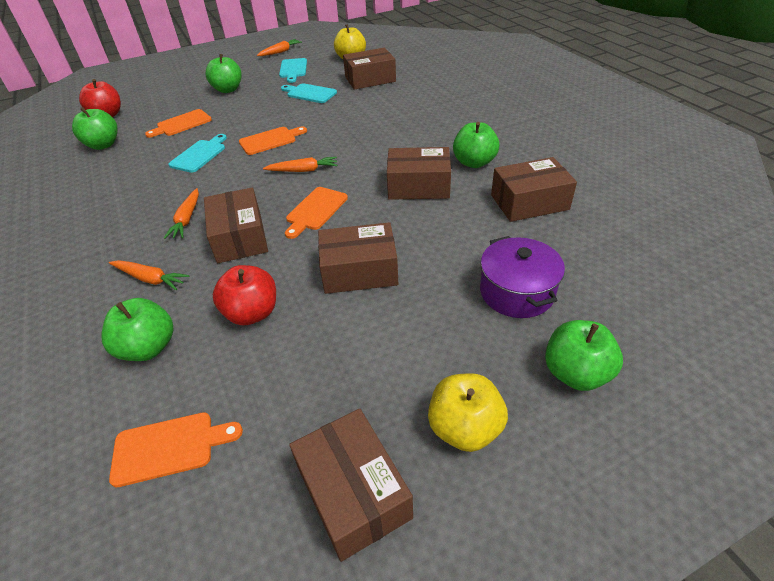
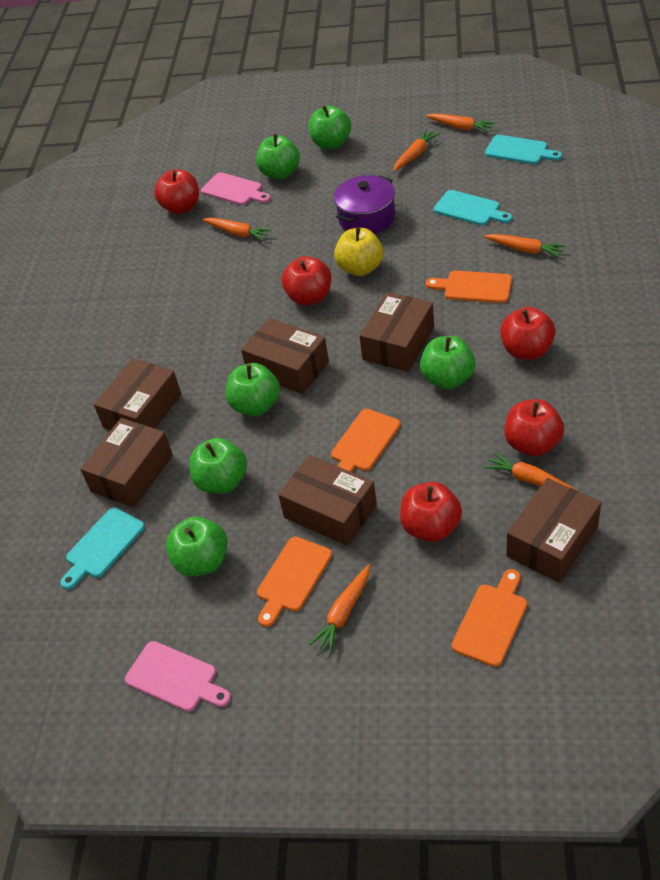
green apple: 5 -> 6
orange carrot: 4 -> 6
pink cutting board: 0 -> 2
red apple: 2 -> 5
yellow apple: 2 -> 1

